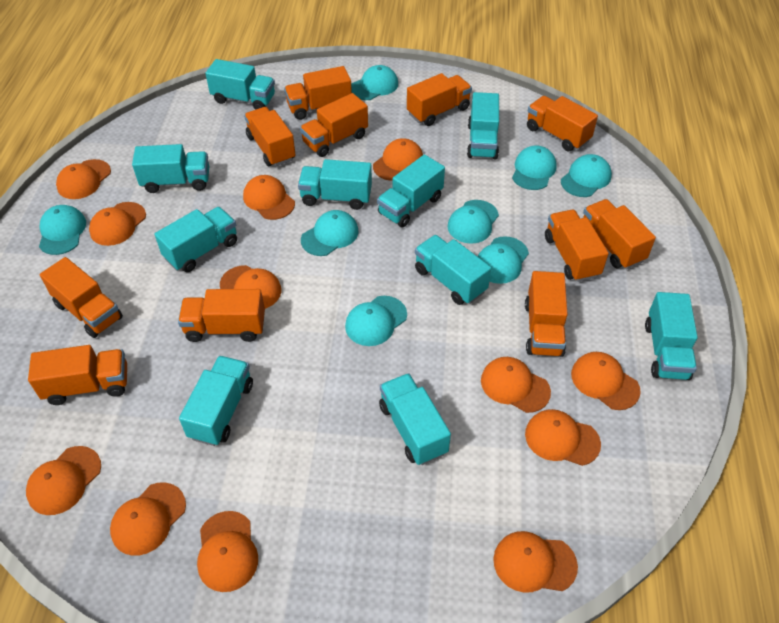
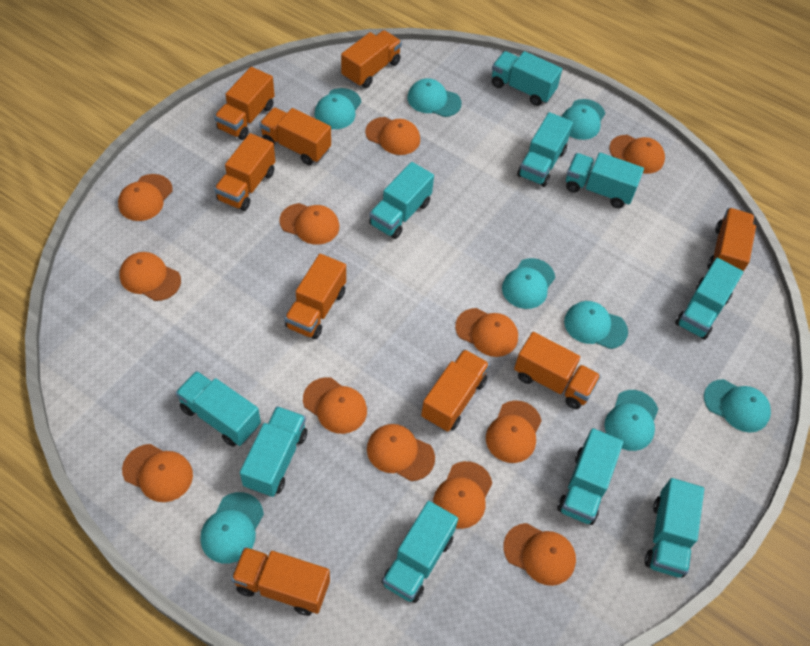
orange truck: 11 -> 9

